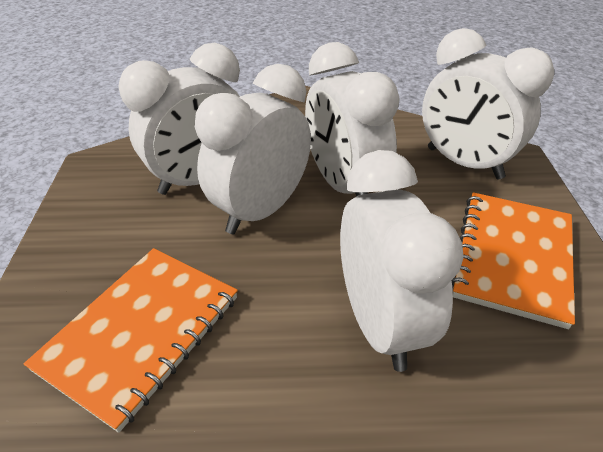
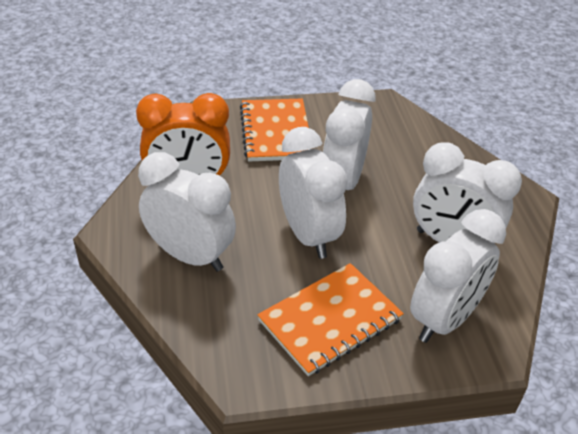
orange clock: 0 -> 1

